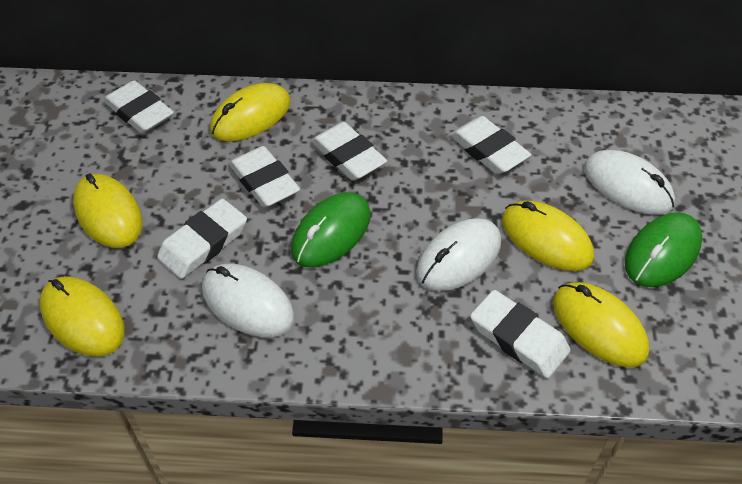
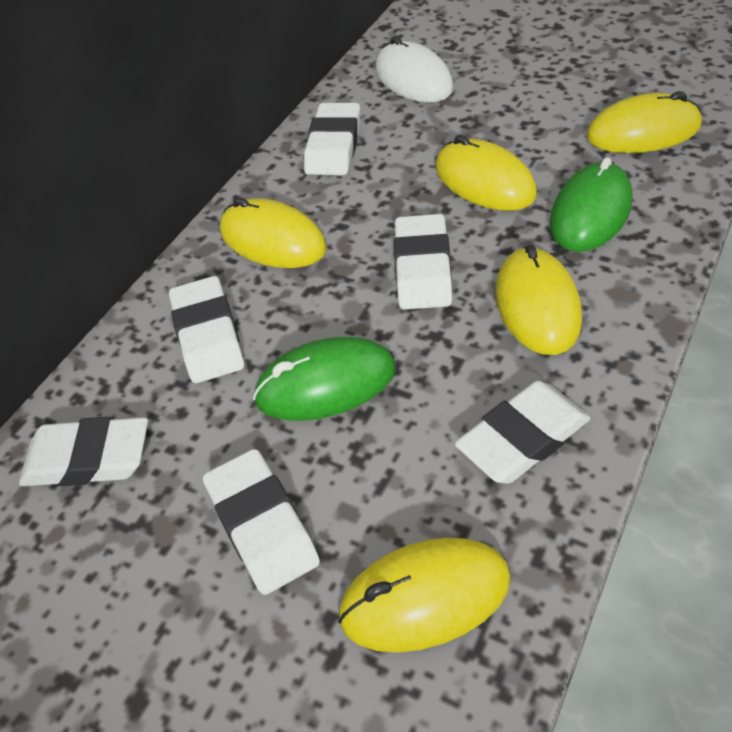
white mouse: 3 -> 1

